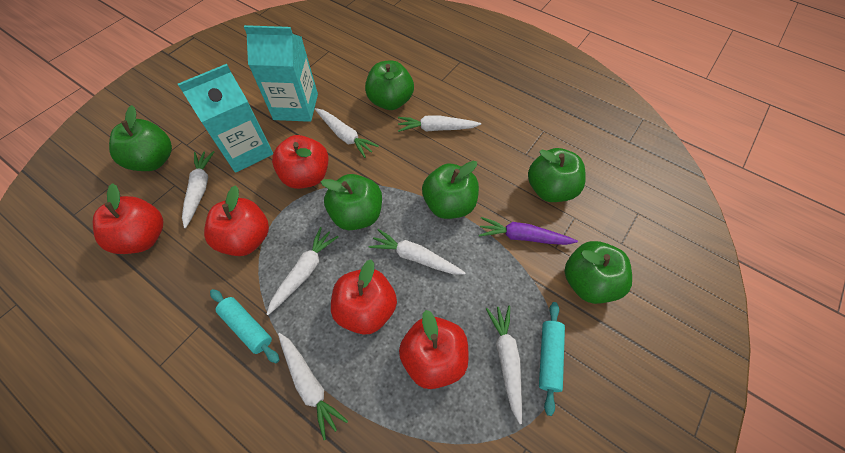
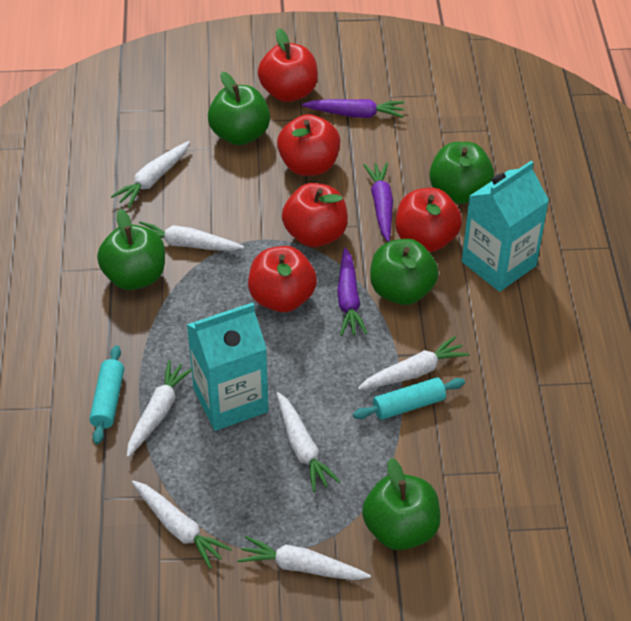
green apple: 6 -> 5
purple carrot: 1 -> 3

